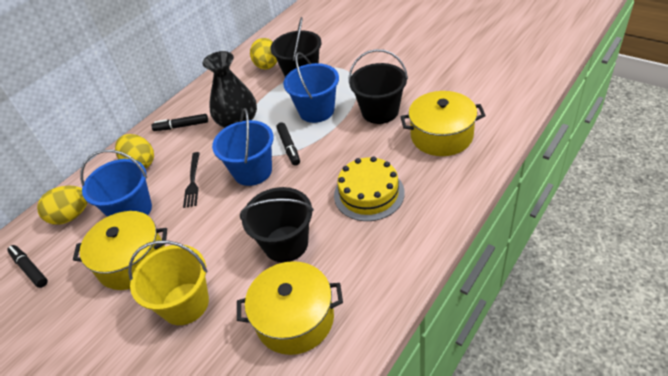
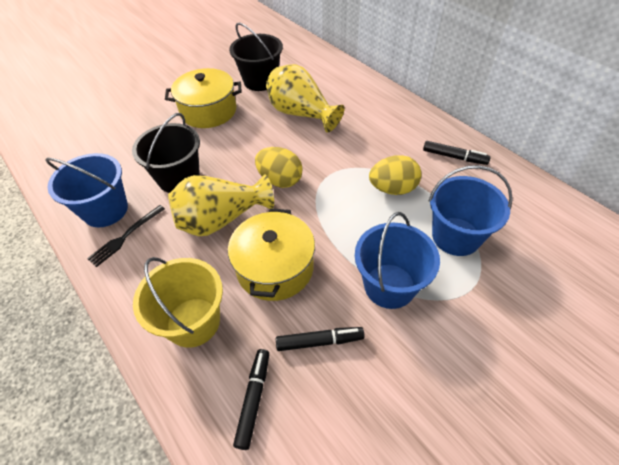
black bucket: 3 -> 2
black vase: 1 -> 0
yellow cake: 1 -> 0
yellow egg: 3 -> 2
yellow pot: 3 -> 2
yellow vase: 0 -> 2

